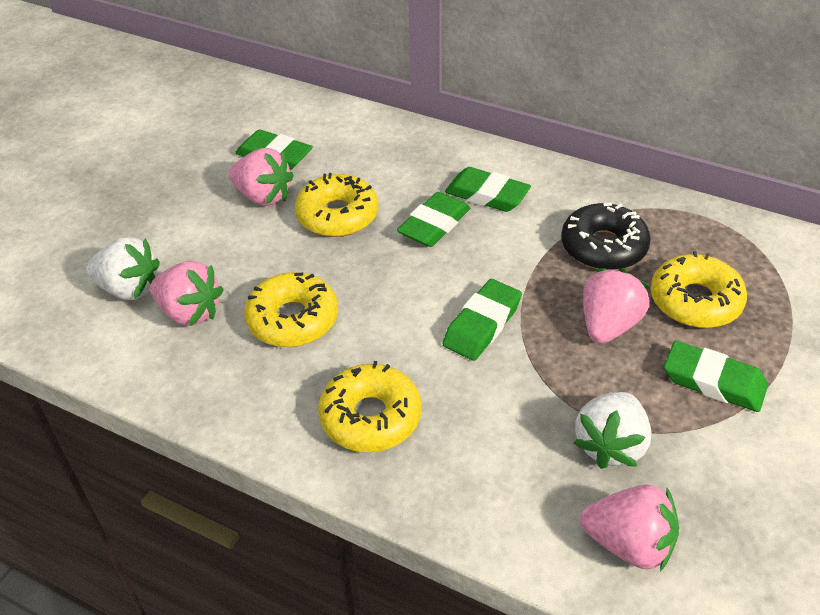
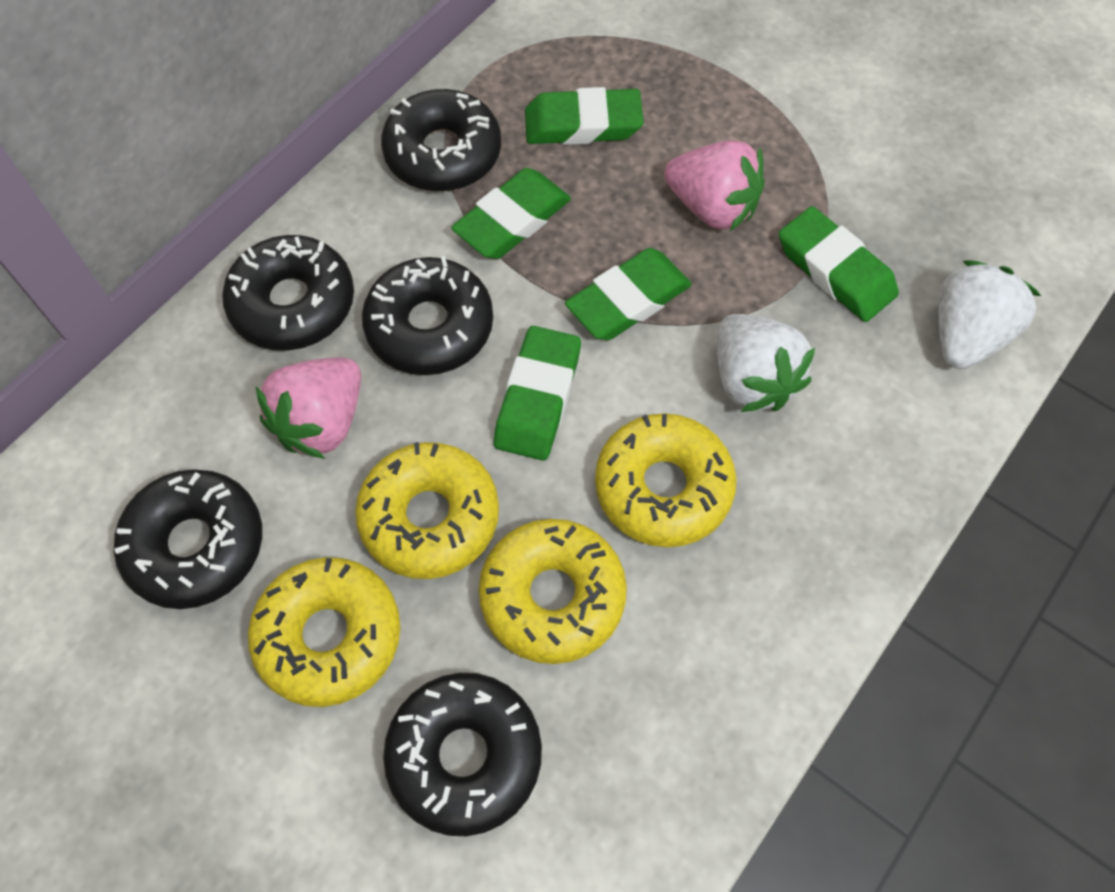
black donut: 1 -> 5
pink strawberry: 4 -> 2

